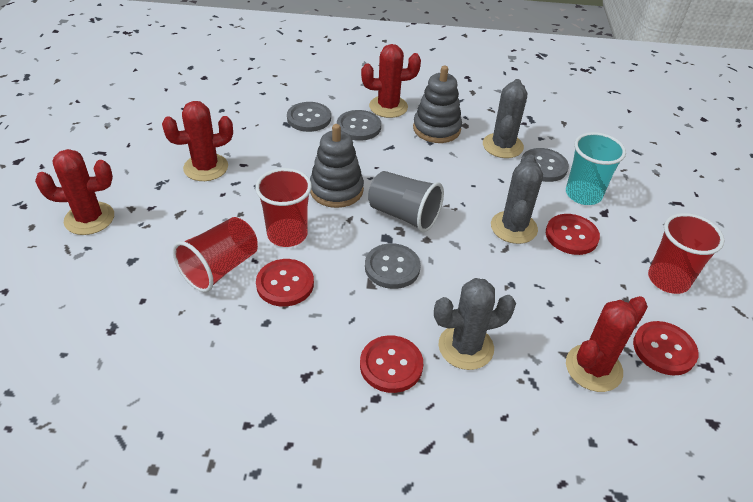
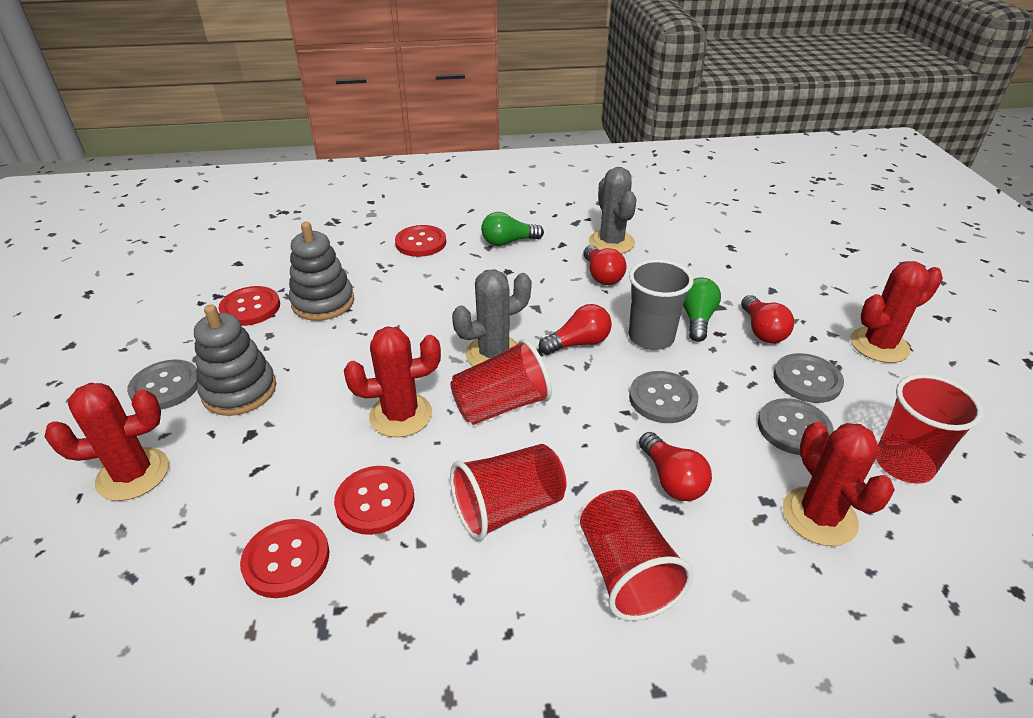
green light bulb: 0 -> 2
grey cactus: 3 -> 2
red cup: 3 -> 4
red light bulb: 0 -> 4
turquoise cup: 1 -> 0

